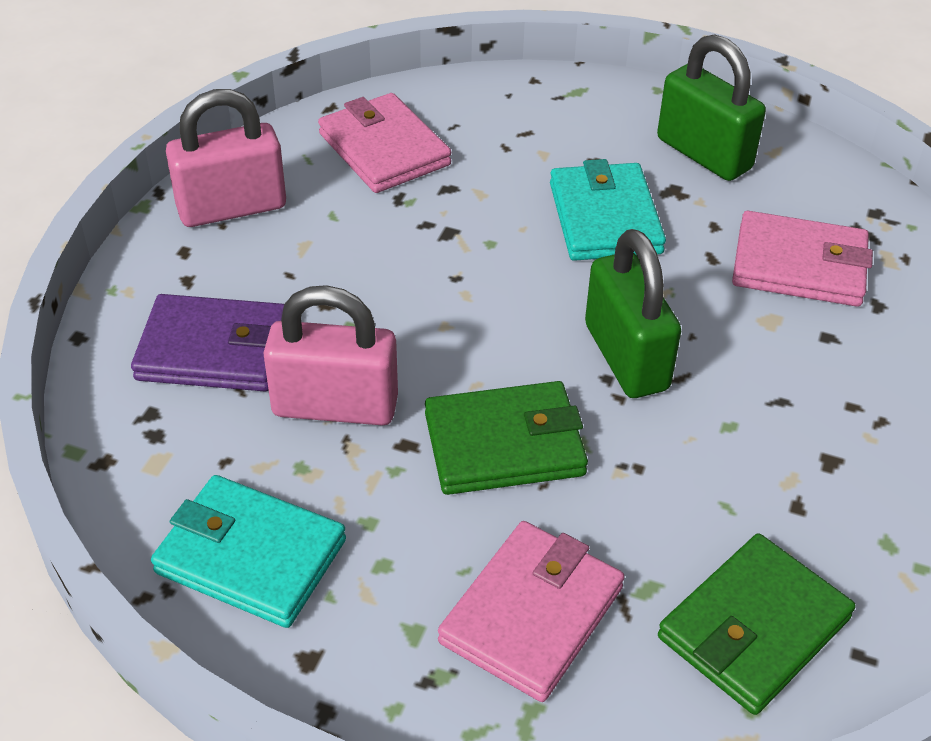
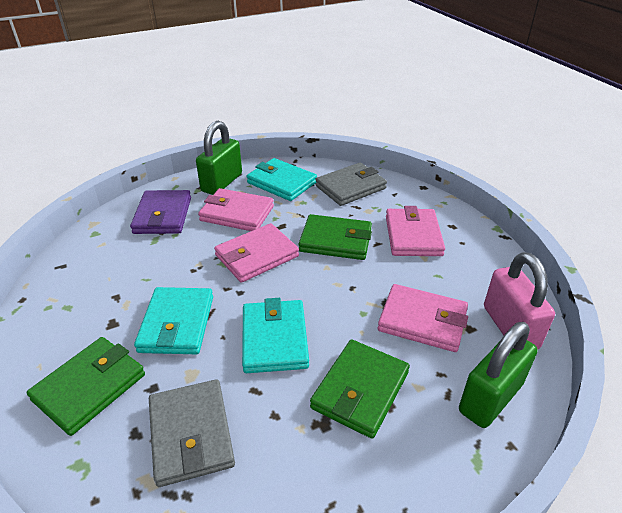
green wallet: 2 -> 3
grey wallet: 0 -> 2
pink padlock: 2 -> 1
pink wallet: 3 -> 4
turquoise wallet: 2 -> 3

